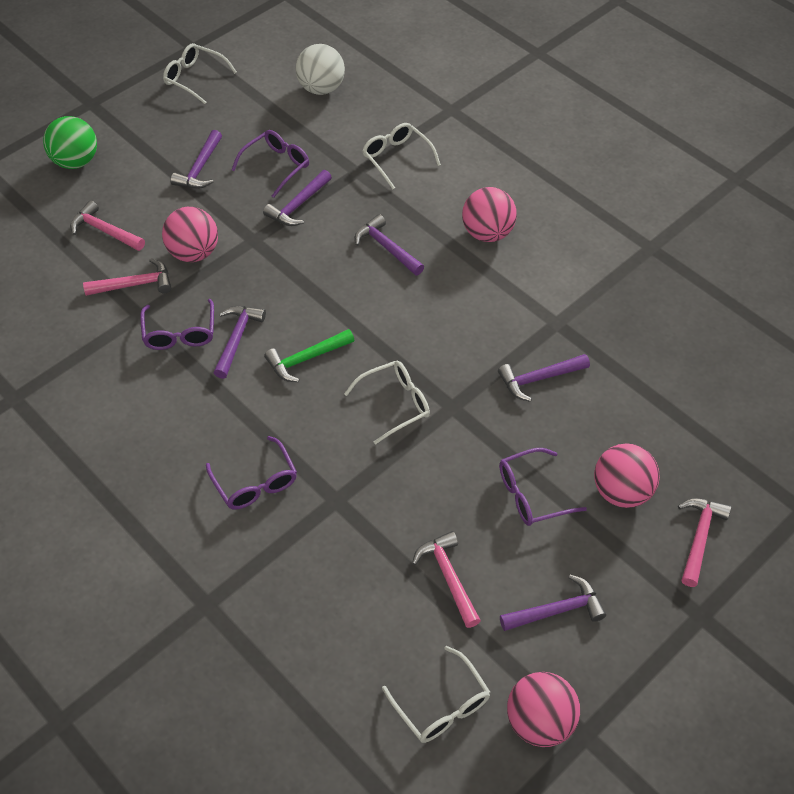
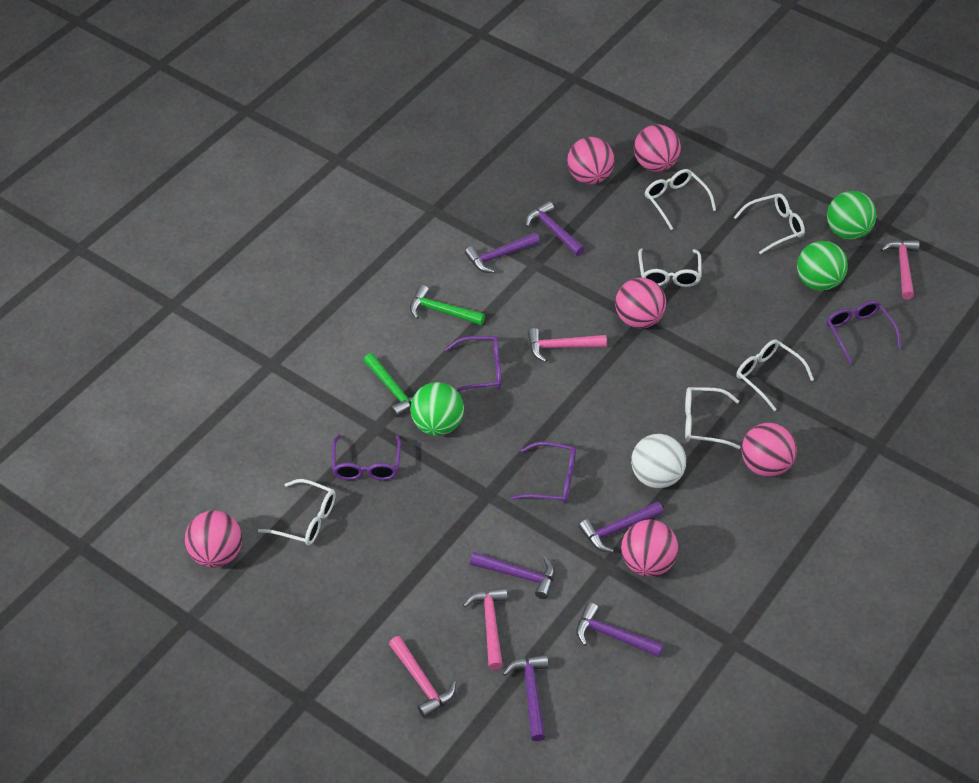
green ball: 1 -> 3
green hammer: 1 -> 2
pink ball: 4 -> 6
white glasses: 4 -> 6

